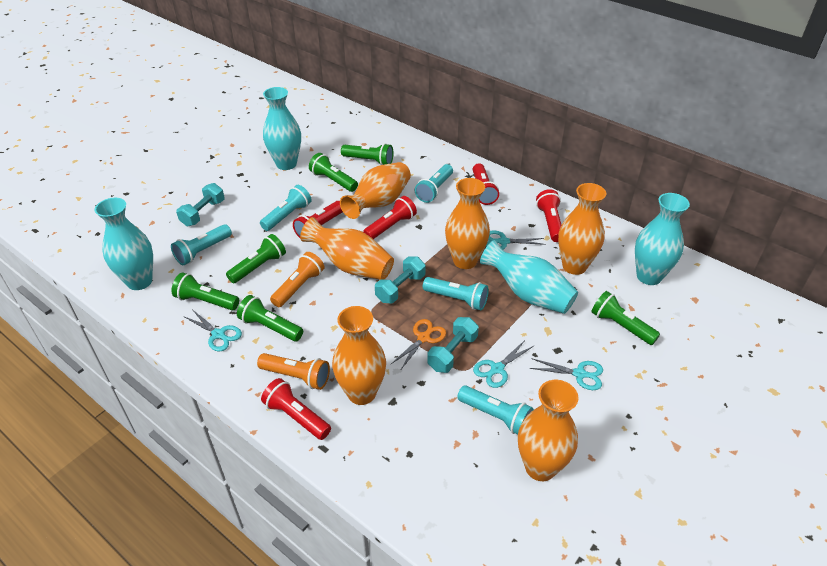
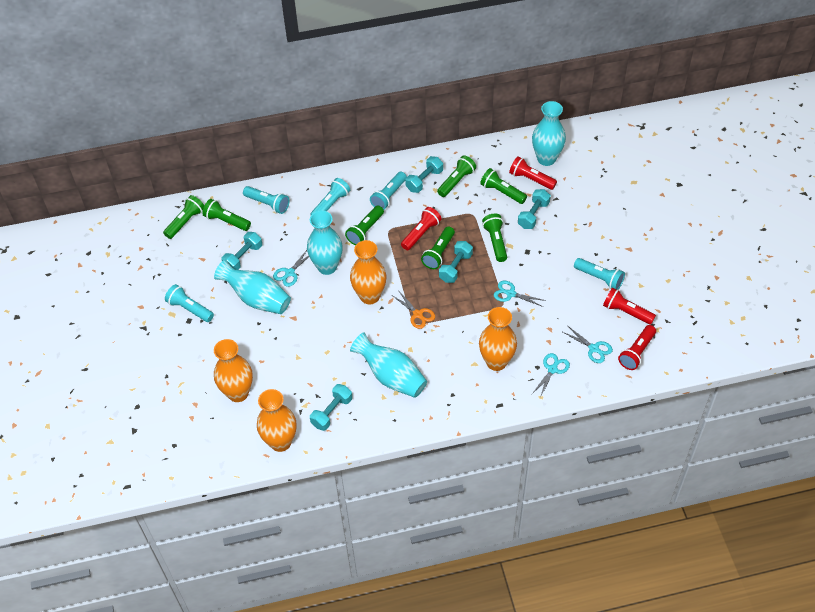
green flashlight: 6 -> 7
orange flashlight: 2 -> 0
orange vase: 6 -> 4
red flashlight: 5 -> 4
turquoise dumbbell: 3 -> 5

